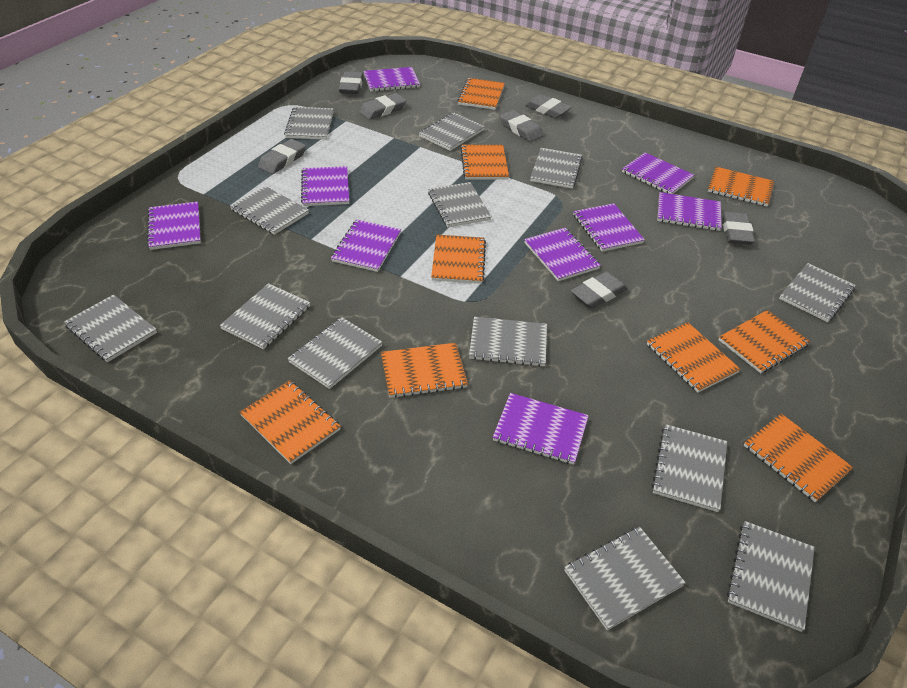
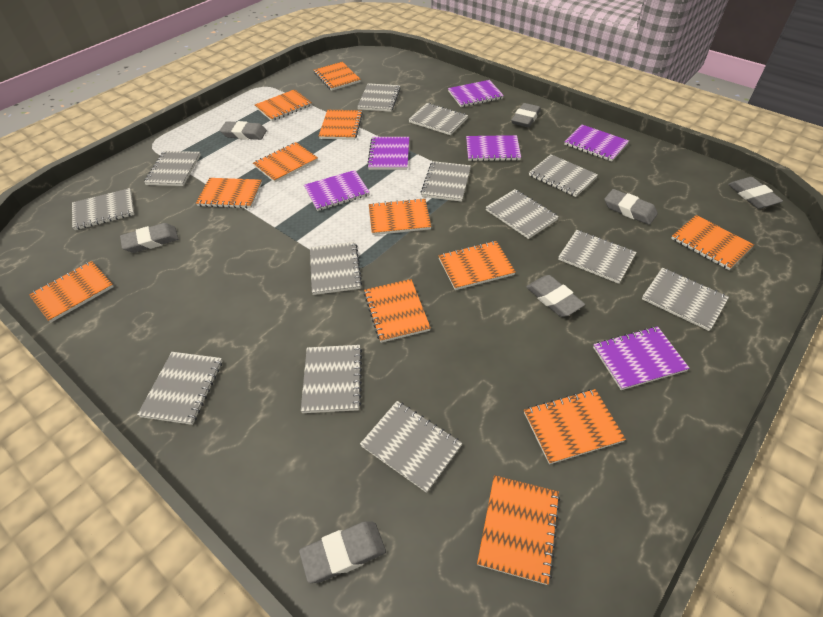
orange notebook: 9 -> 12
purple notebook: 9 -> 6

